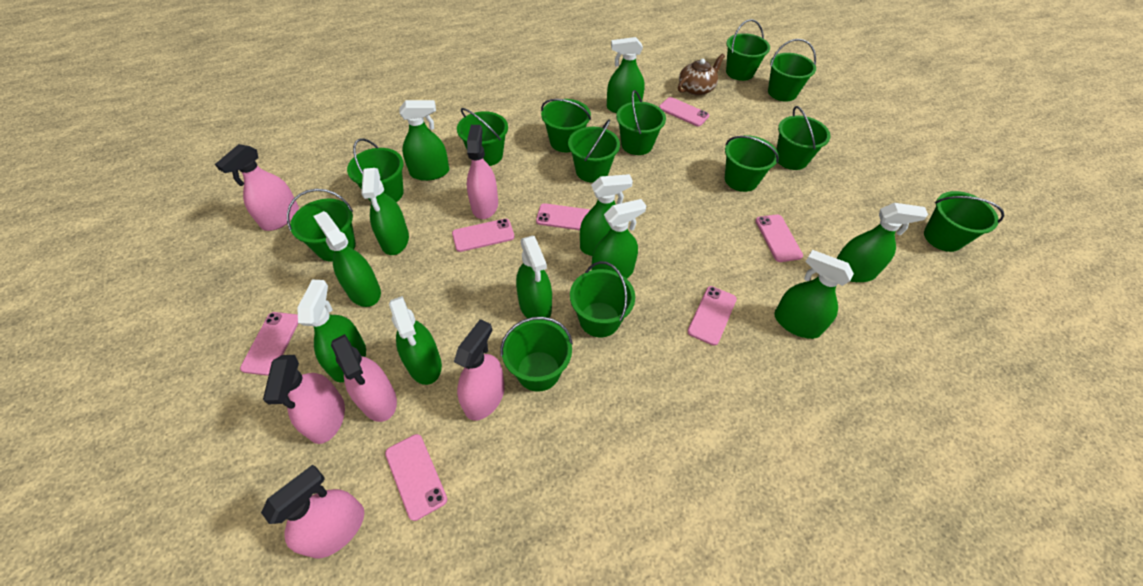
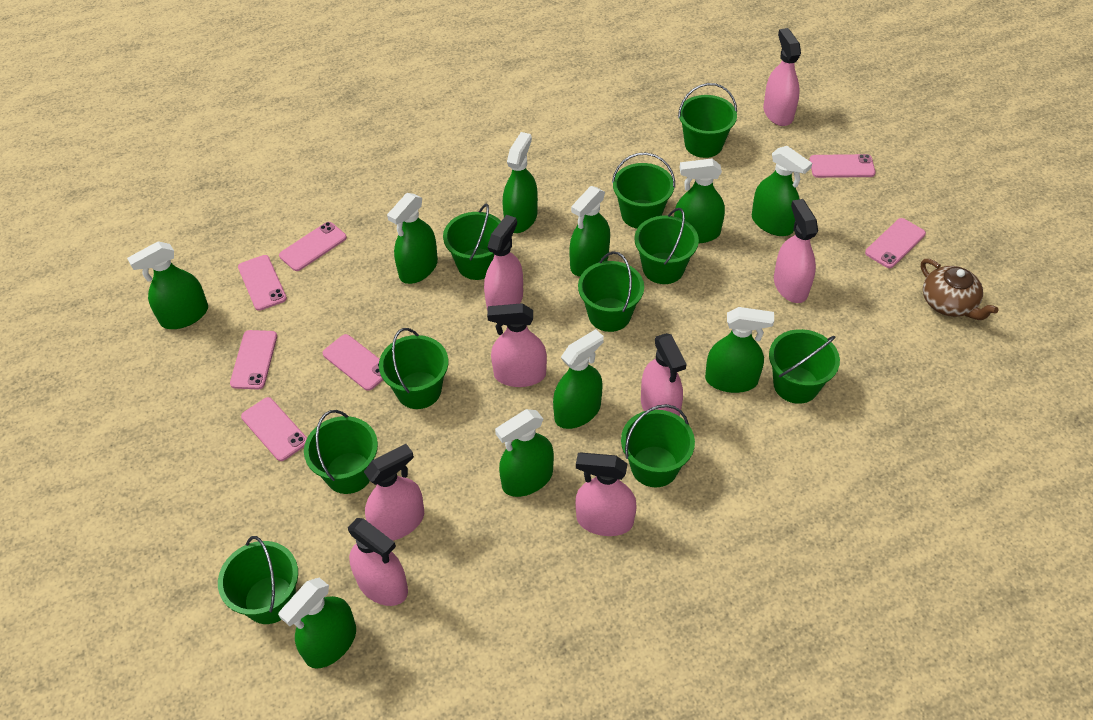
green bucket: 13 -> 10
green spray bottle: 11 -> 10
pink spray bottle: 6 -> 8

